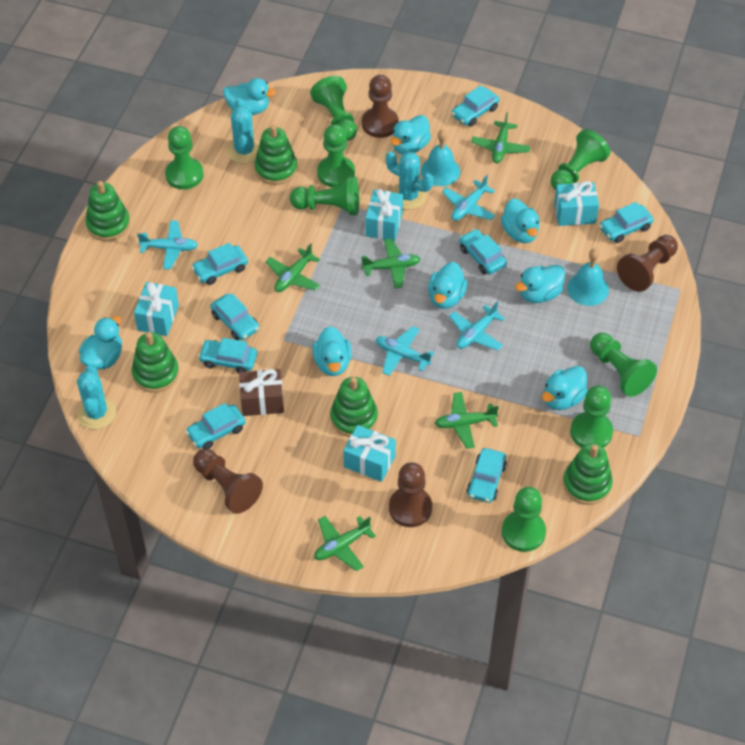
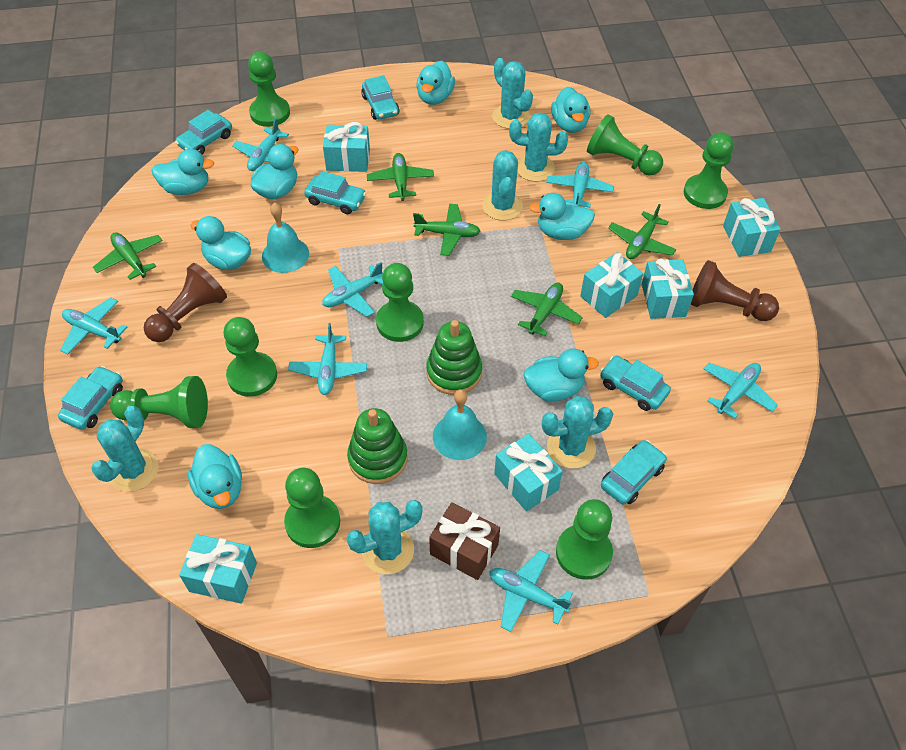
brown pawn: 4 -> 2
green stacking toy: 5 -> 2
turquoise cactus: 3 -> 6
turquoise car: 8 -> 6
turquoise gift: 4 -> 6
turquoise plane: 4 -> 7

